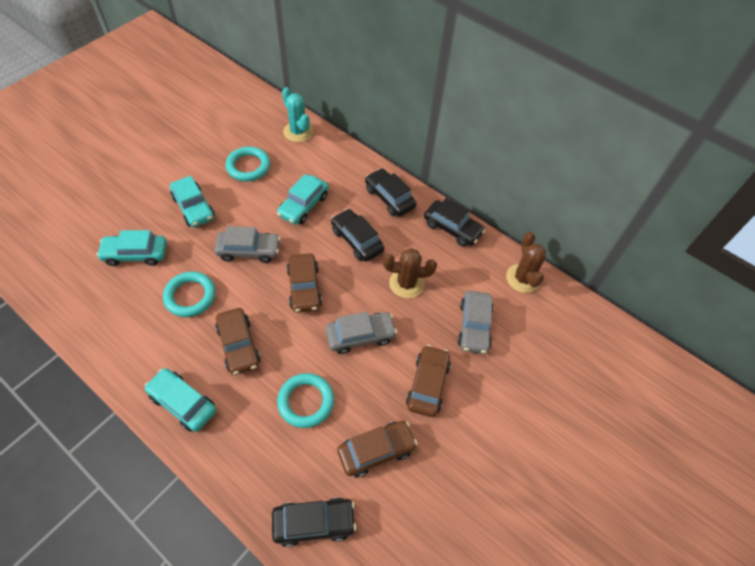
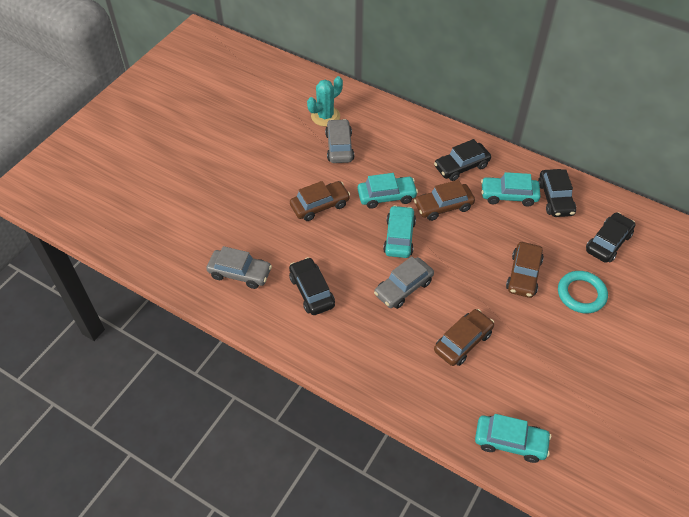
brown cactus: 2 -> 0
turquoise ring: 3 -> 1

